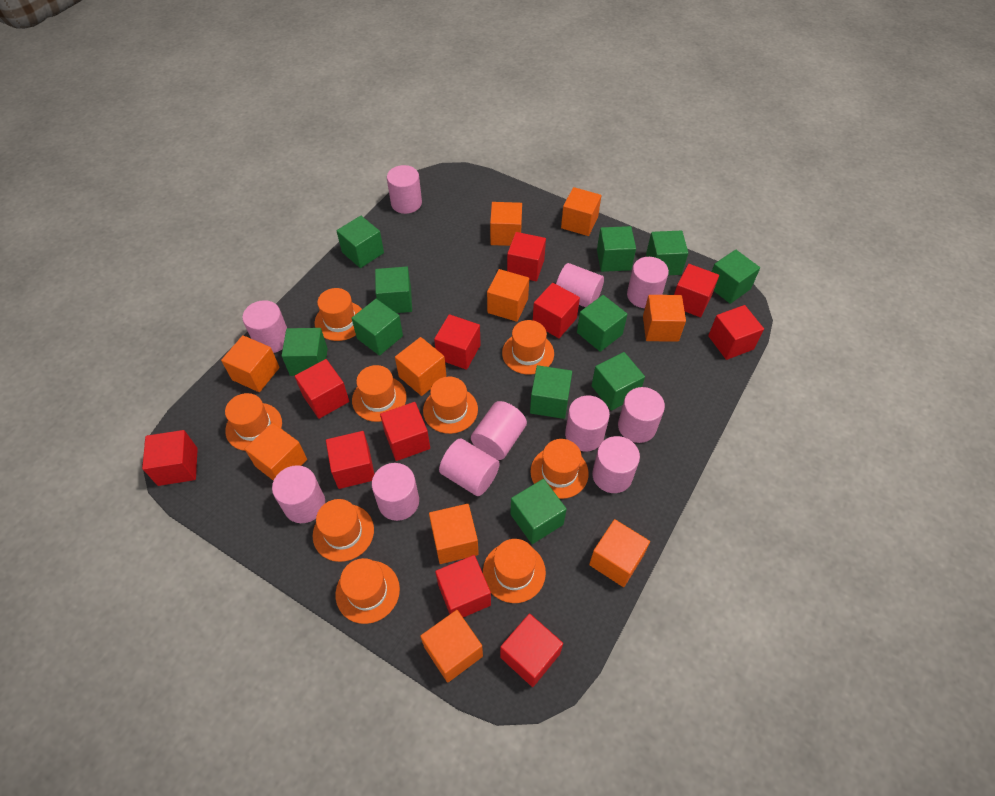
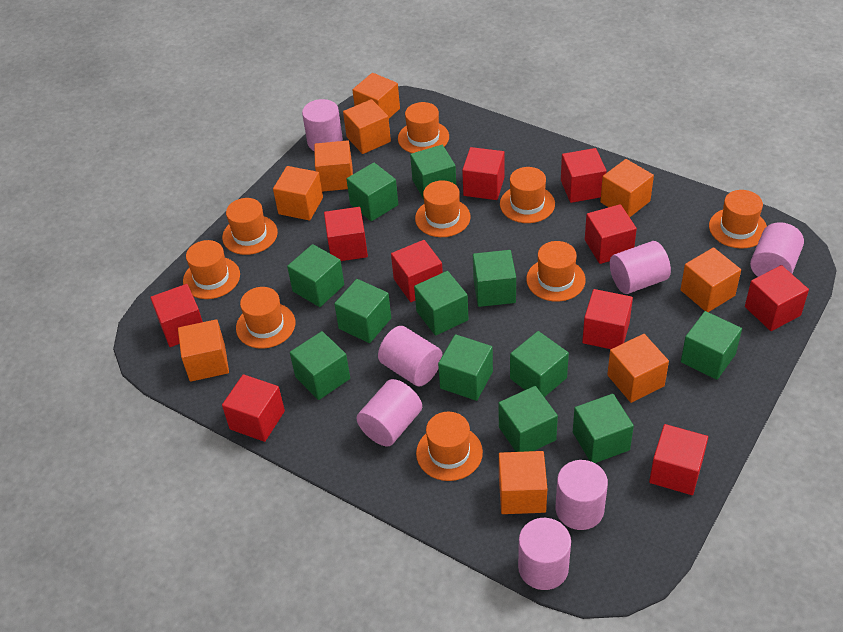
green cube: 11 -> 12
orange cube: 10 -> 9
pink cylinder: 11 -> 7
red cube: 11 -> 10

